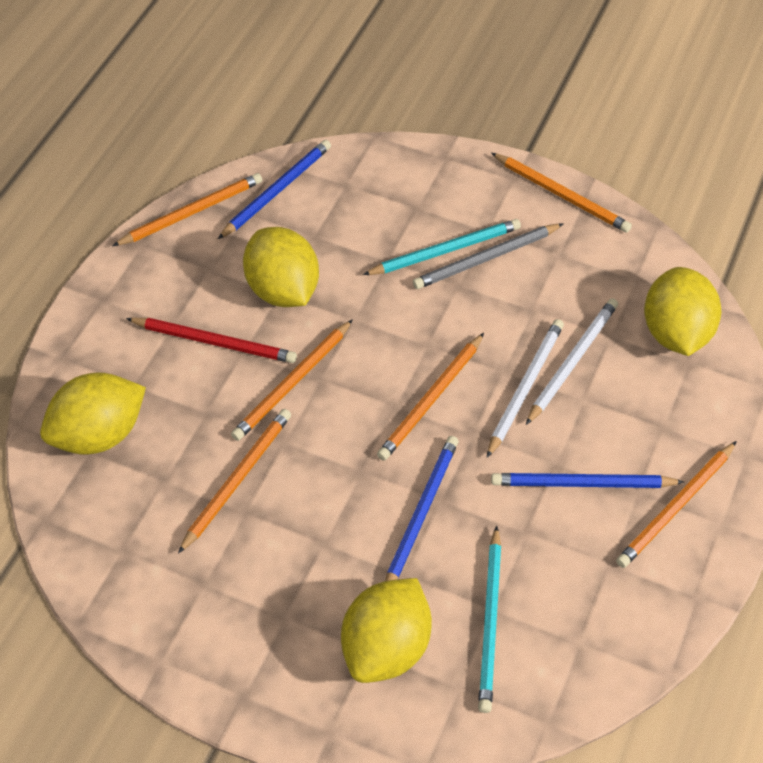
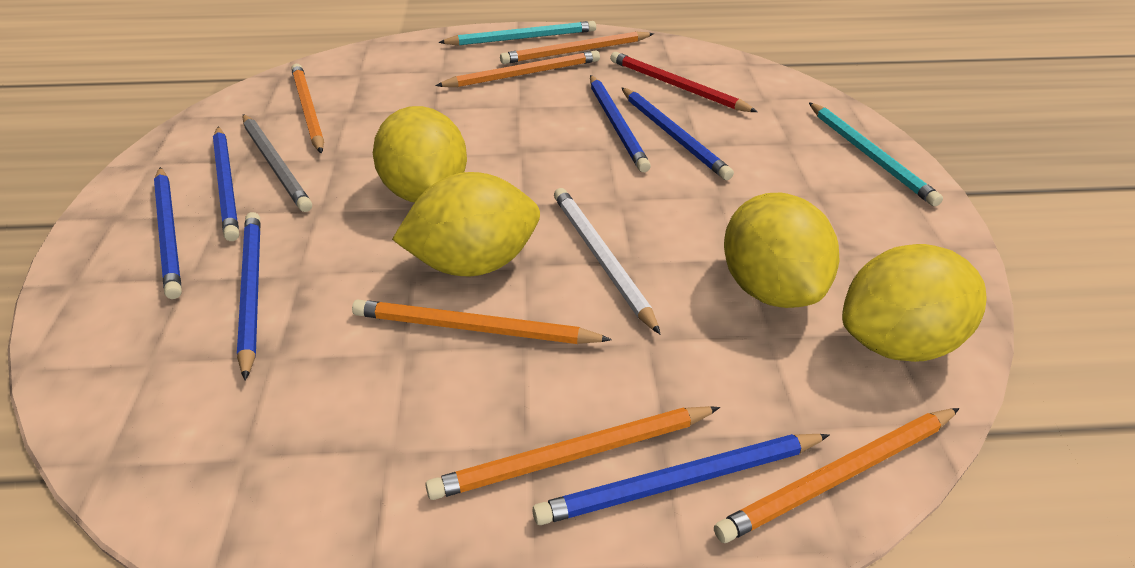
blue pencil: 3 -> 6
white pencil: 2 -> 1

